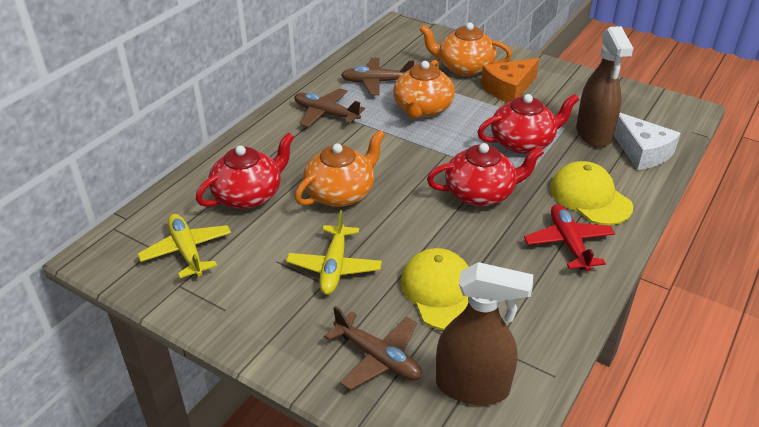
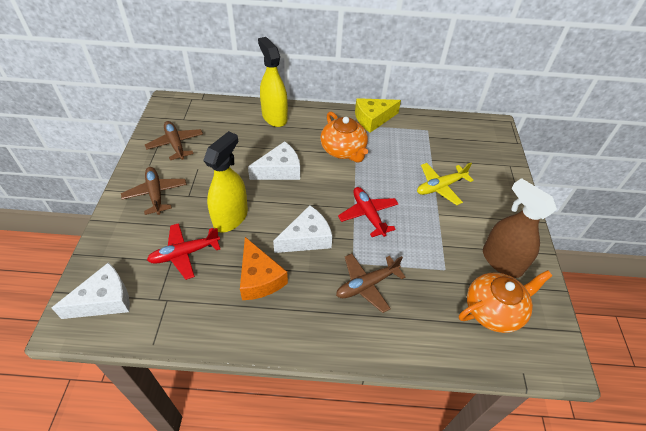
brown spray bottle: 2 -> 1
orange teapot: 3 -> 2
red plane: 1 -> 2
red teapot: 3 -> 0
white cheese: 1 -> 3
yellow cap: 2 -> 0
yellow cheese: 0 -> 1
yellow plane: 2 -> 1
yellow spray bottle: 0 -> 2

